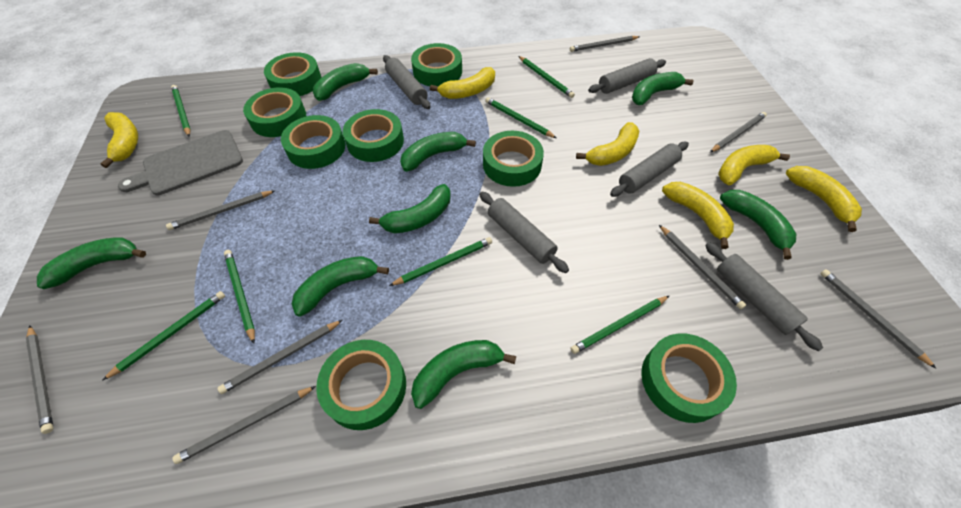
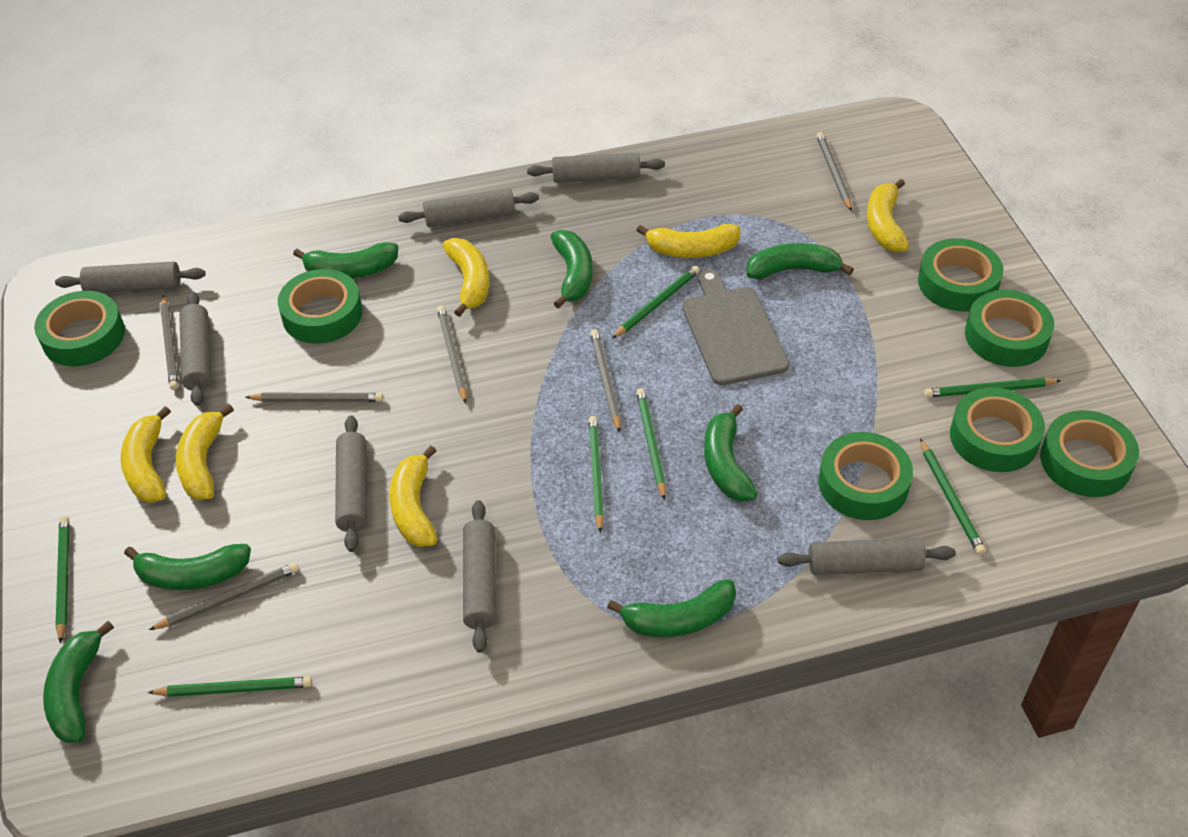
green banana: 8 -> 7
green tape: 8 -> 7
grey pencil: 8 -> 6
grey rolling pin: 5 -> 7

